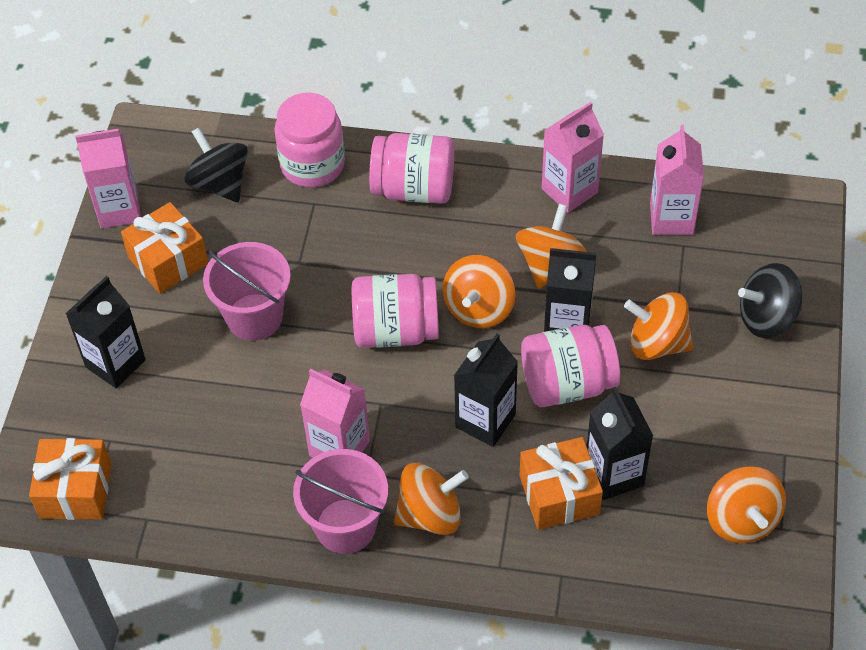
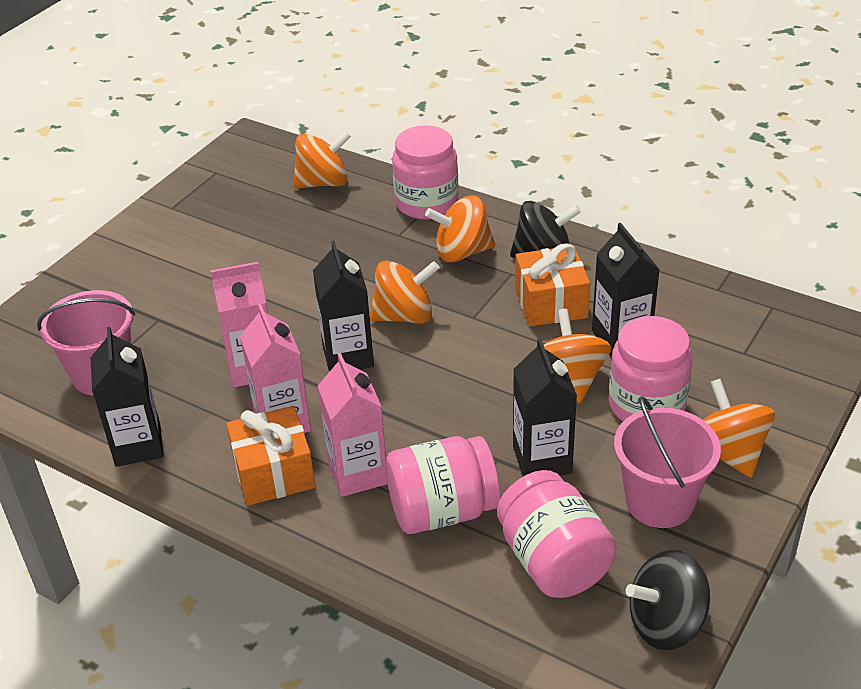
orange gift: 3 -> 2
pink carton: 4 -> 3

